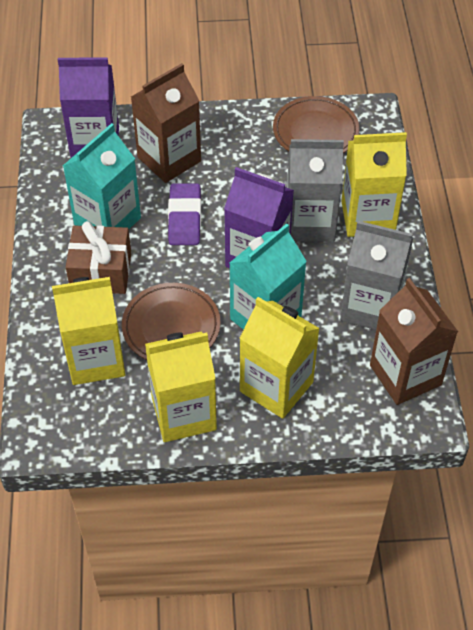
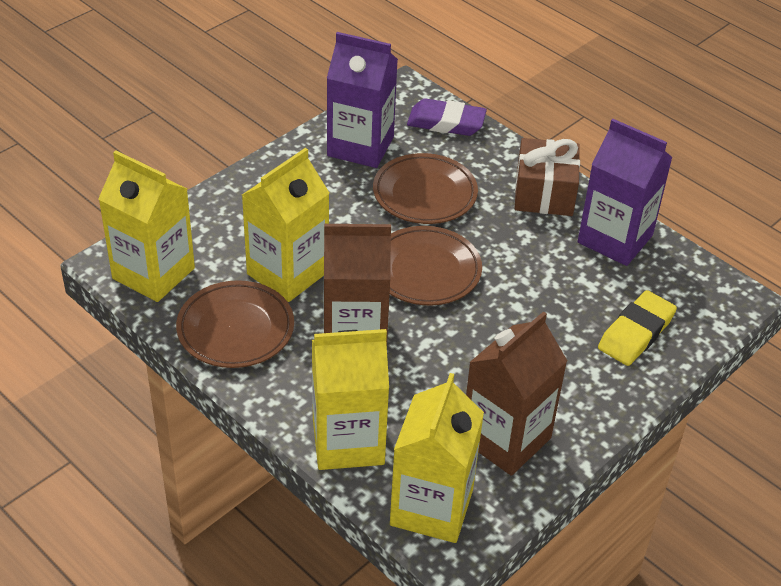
brown plate: 2 -> 3
grey carton: 2 -> 0
turquoise carton: 2 -> 0
yellow eraser: 0 -> 1

